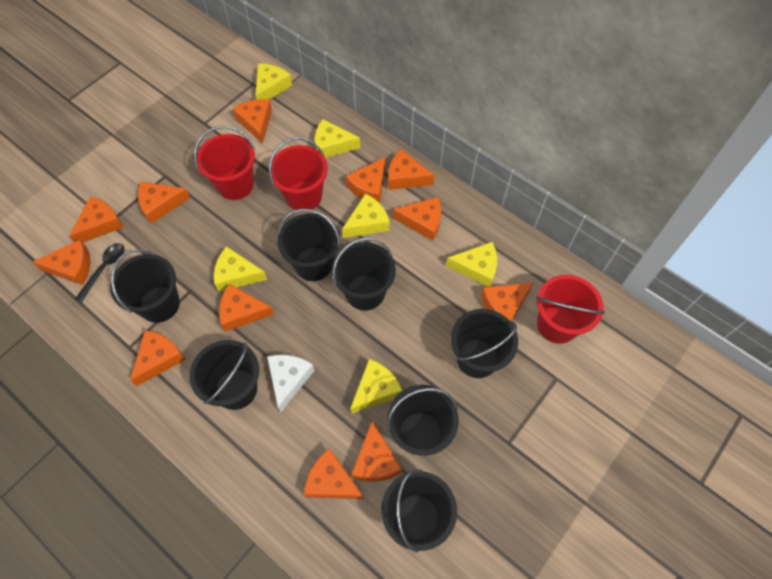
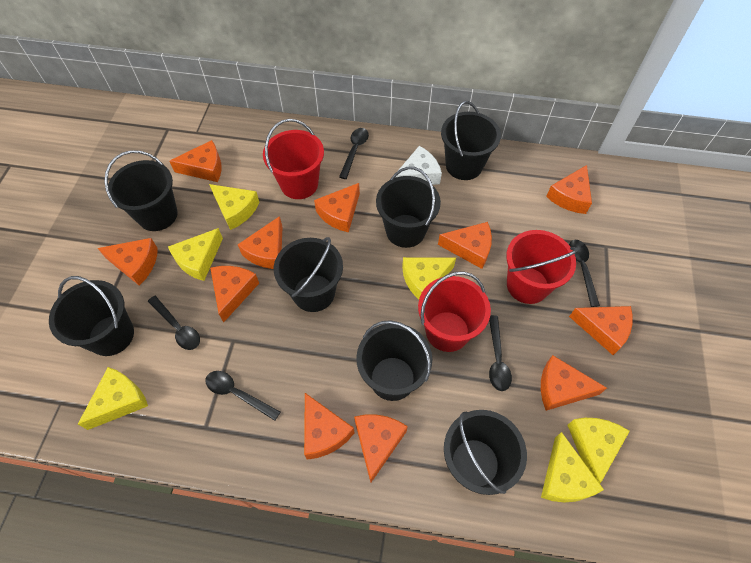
black spoon: 1 -> 5
orange cheese: 12 -> 11

